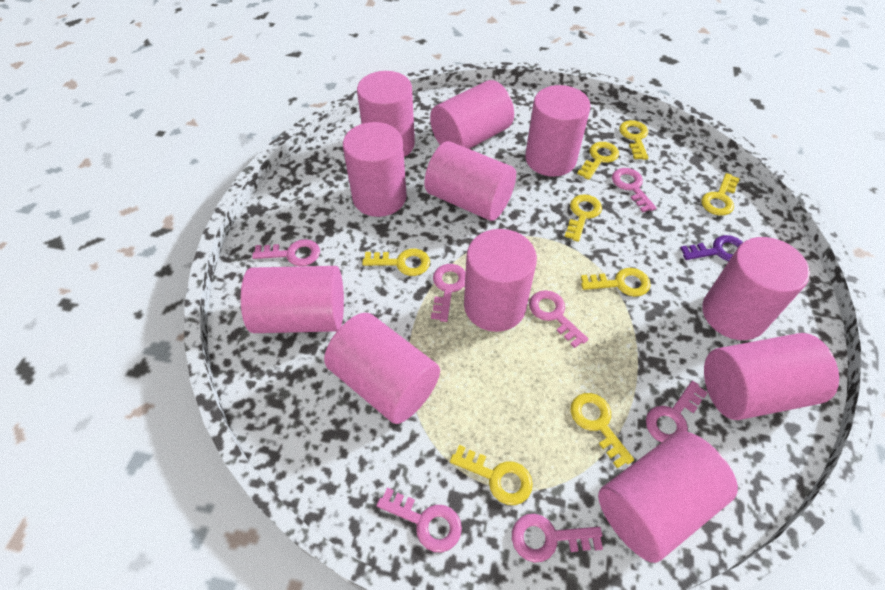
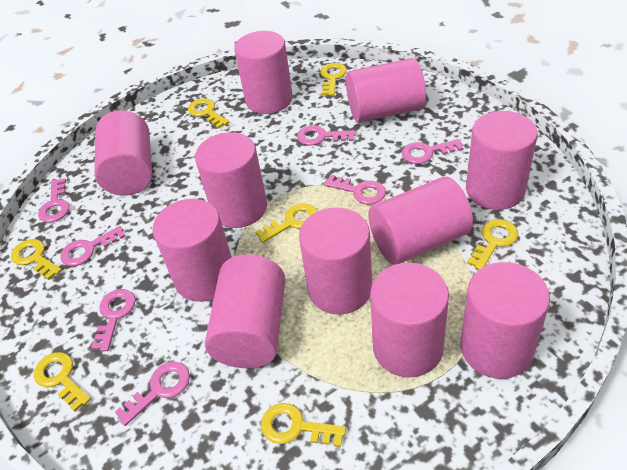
purple key: 1 -> 0
yellow key: 8 -> 7

